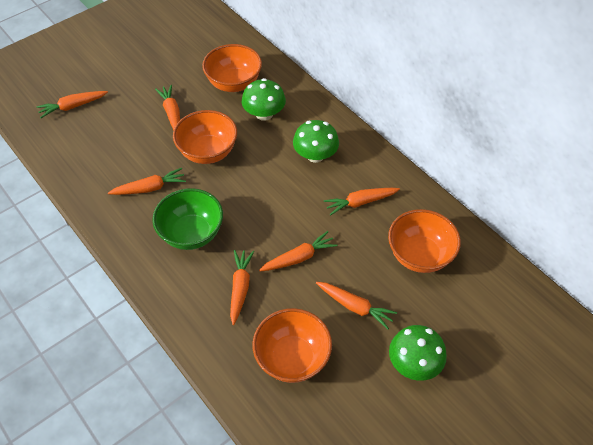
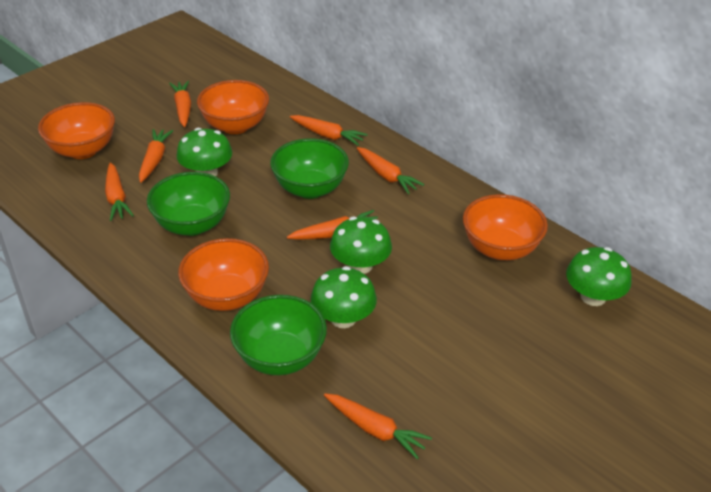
green bowl: 1 -> 3
green mushroom: 3 -> 4

